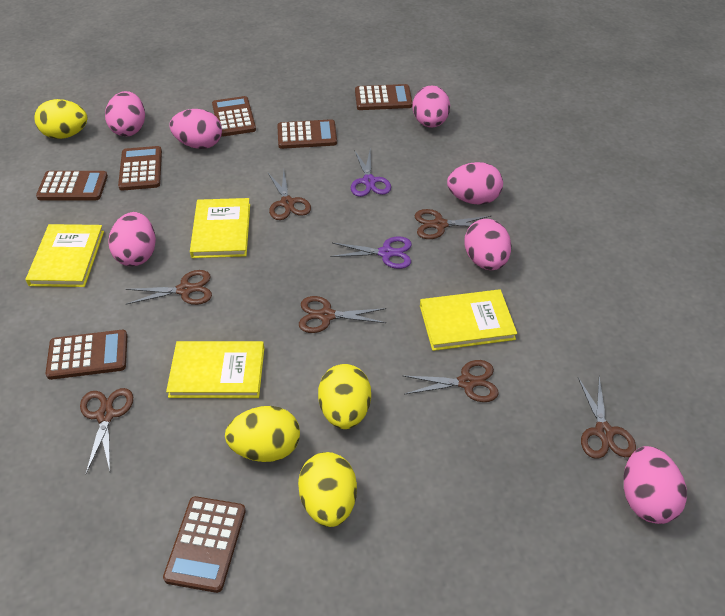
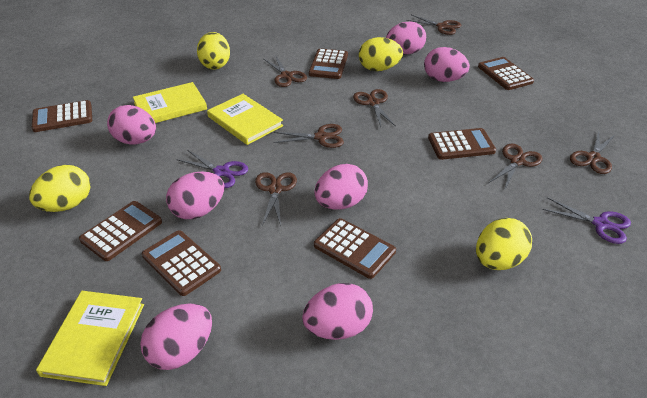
yellow book: 4 -> 3

